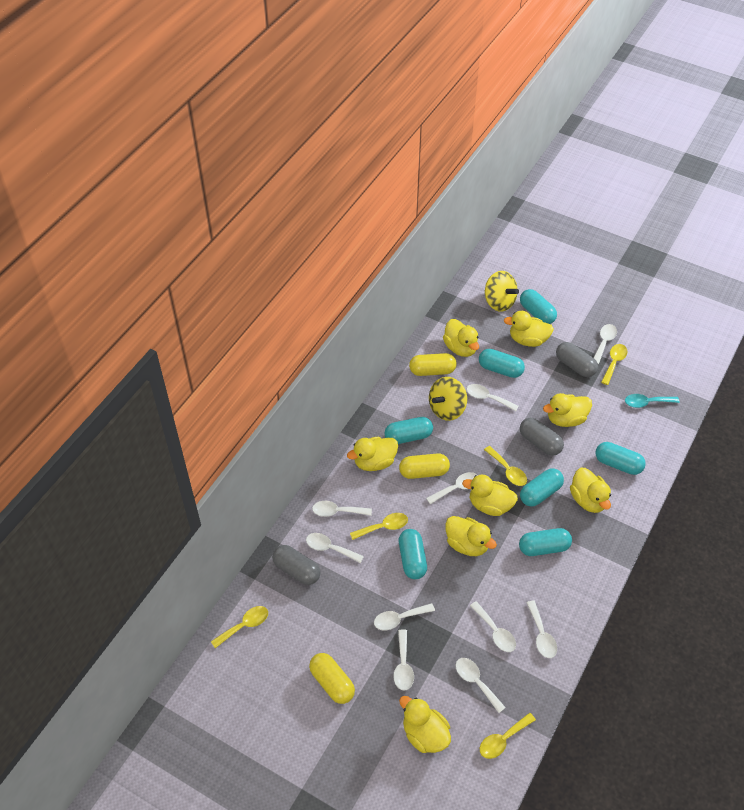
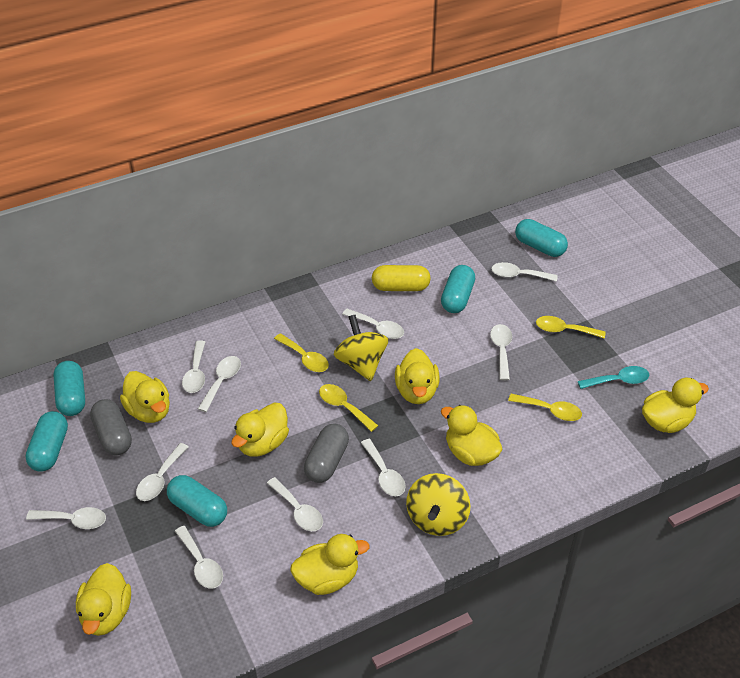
grey capsule: 3 -> 2
turquoise capsule: 7 -> 5
yellow capsule: 3 -> 1
yellow duck: 8 -> 7
yellow spoon: 5 -> 4

